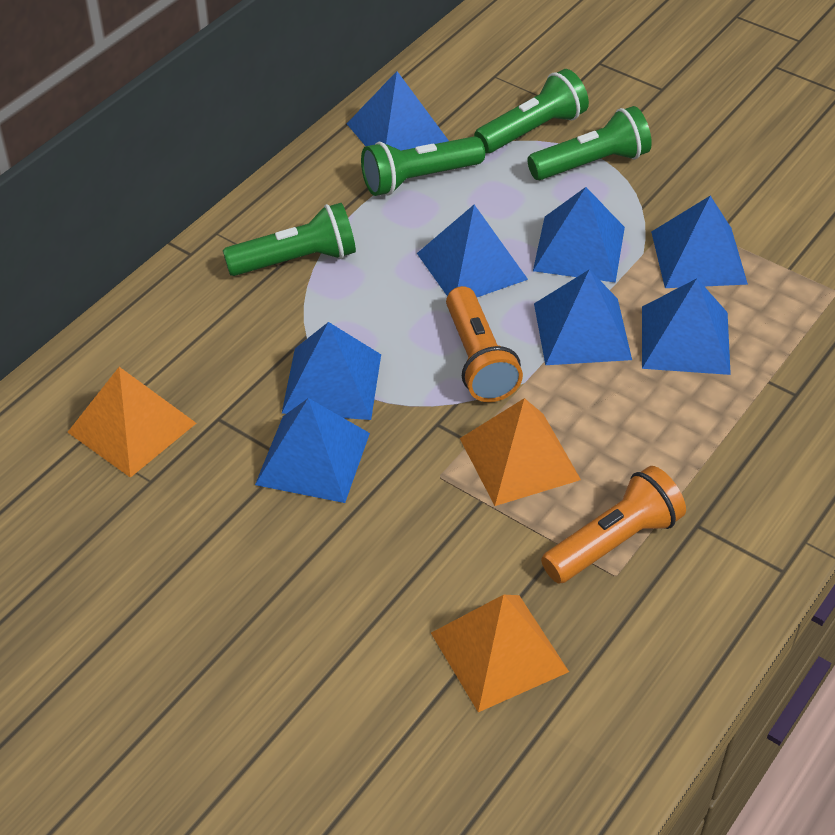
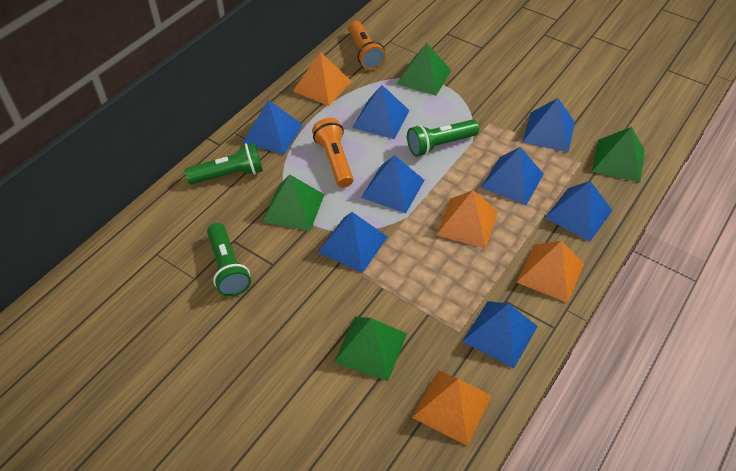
green flashlight: 4 -> 3
green pyramid: 0 -> 4
orange pyramid: 3 -> 4

